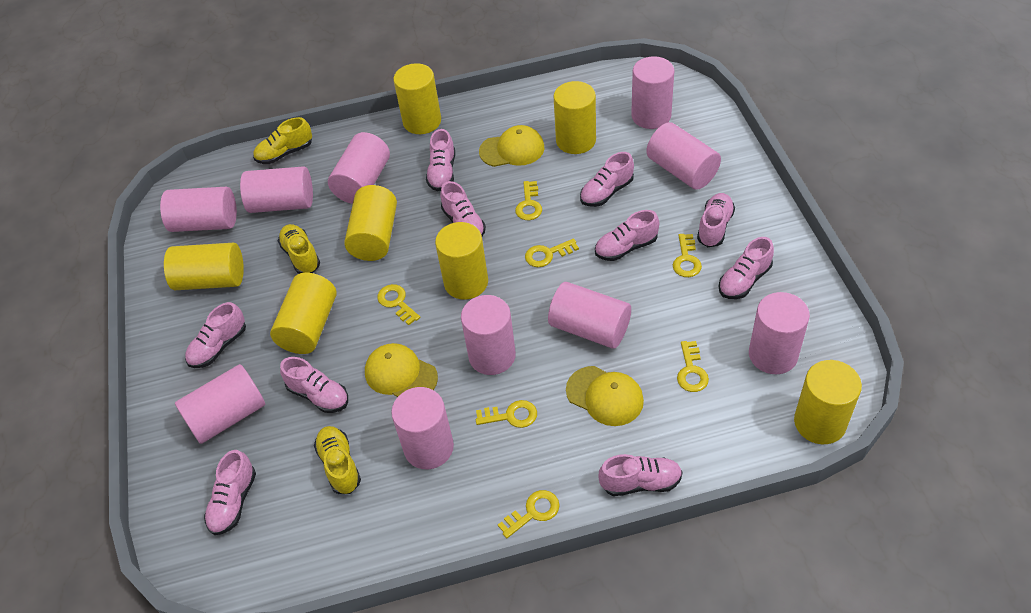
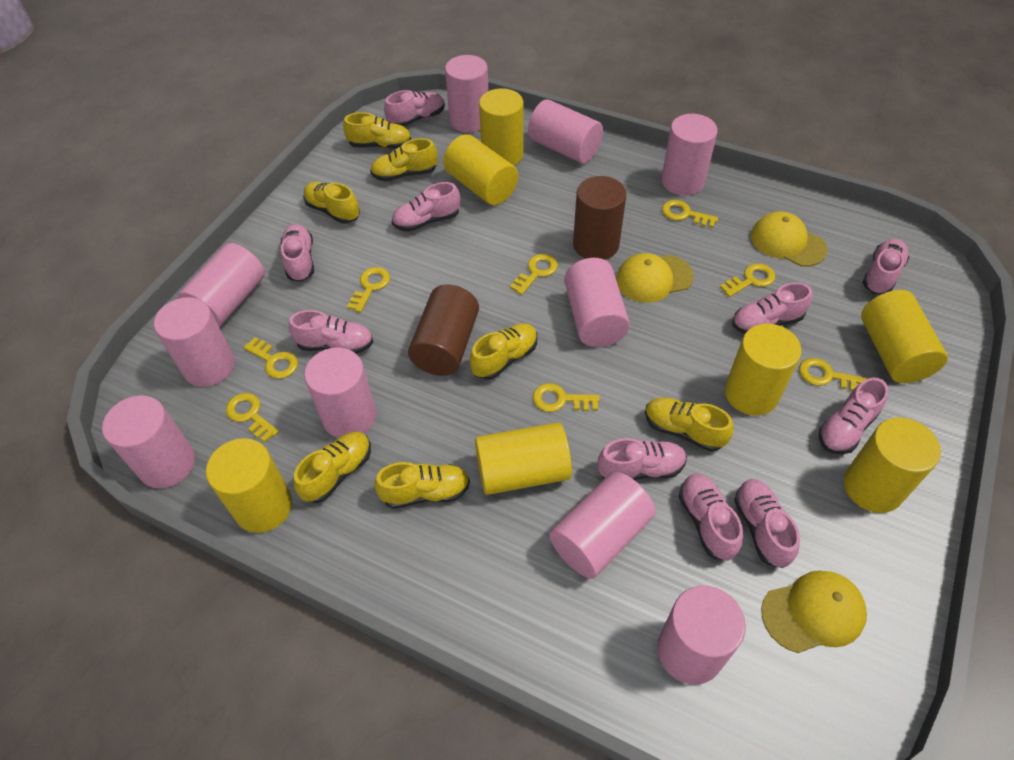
brown cylinder: 0 -> 2
yellow key: 7 -> 8
yellow shoe: 3 -> 7

